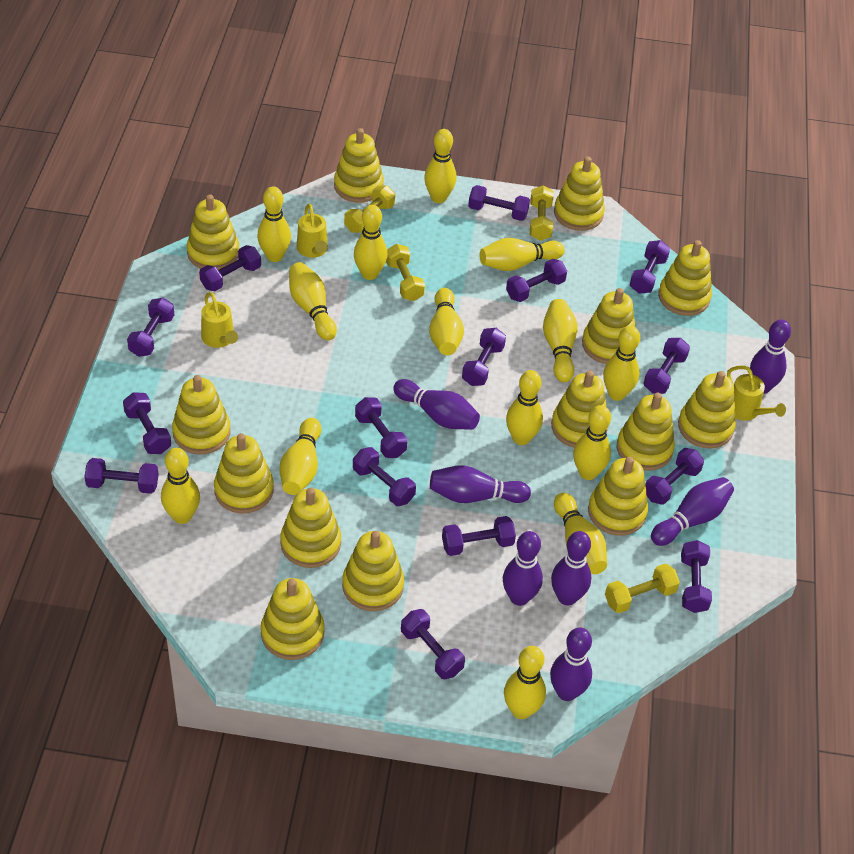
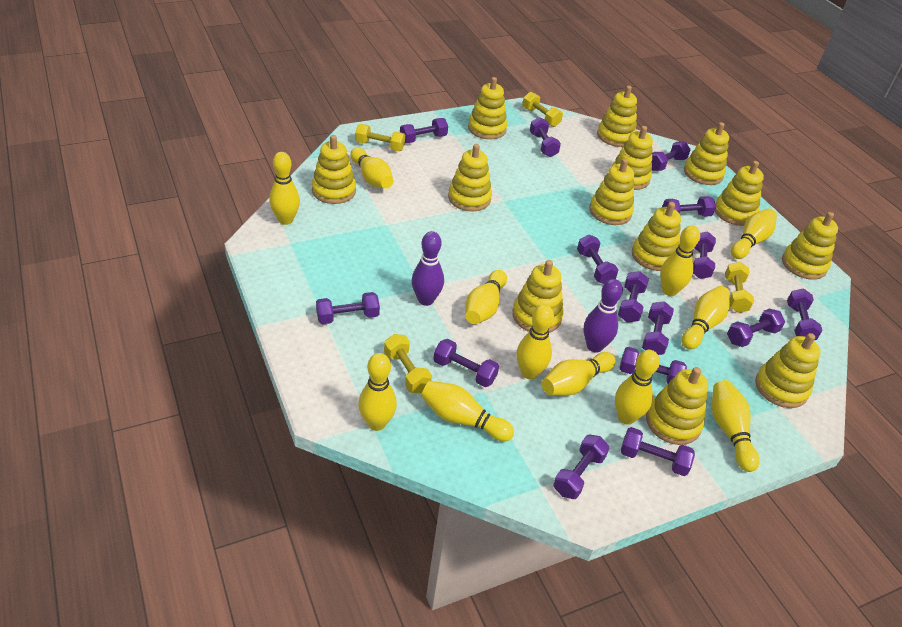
purple bowling pin: 7 -> 2
yellow bowling pin: 14 -> 12
yellow stacking toy: 14 -> 13
yellow watering can: 3 -> 0

